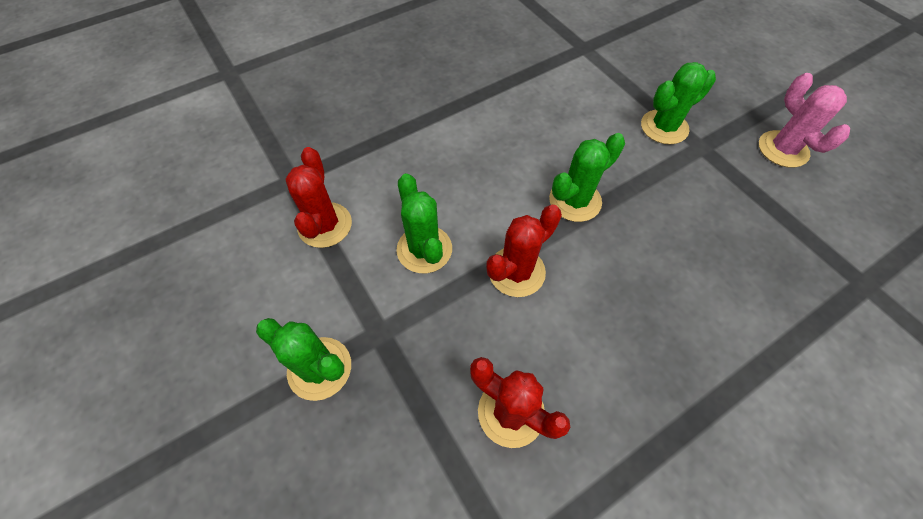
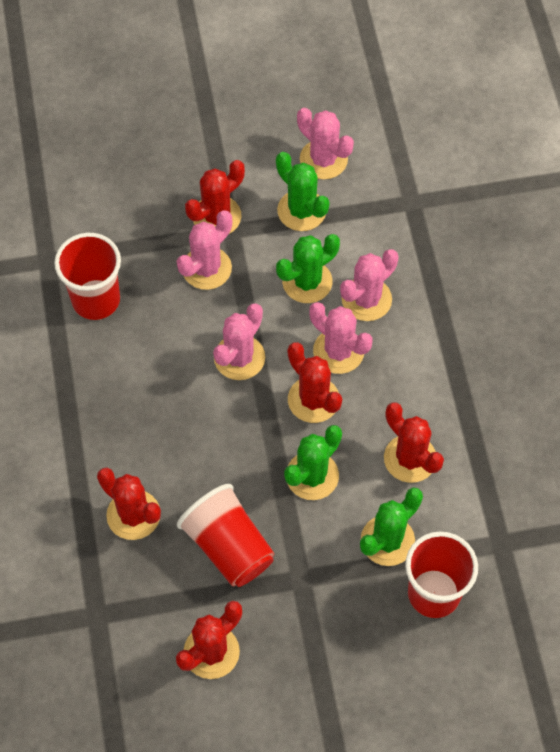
pink cactus: 1 -> 5
red cactus: 3 -> 5
red cup: 0 -> 3

